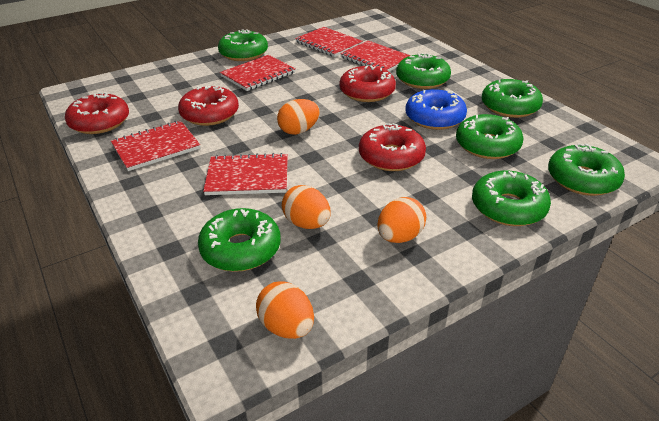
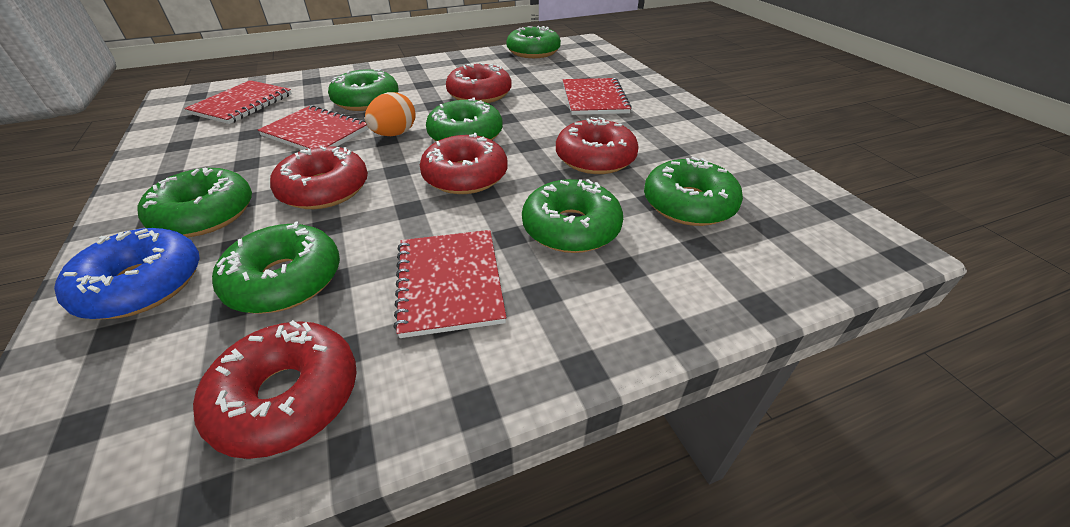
orange egg: 4 -> 1
red donut: 4 -> 5
red notebook: 5 -> 4

